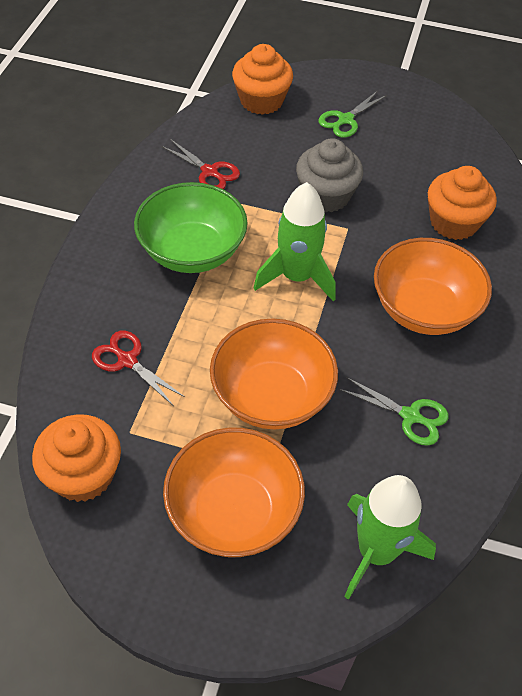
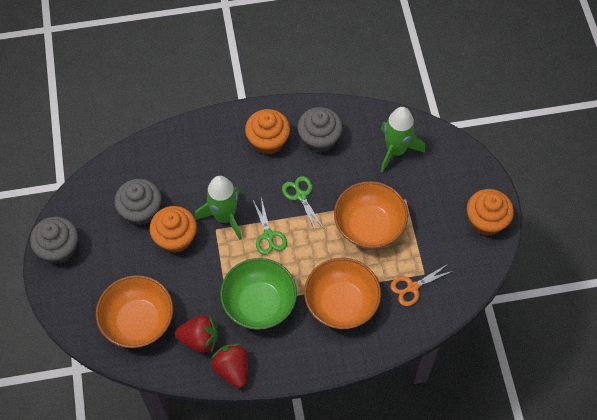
grey cupcake: 1 -> 3
orange scissors: 0 -> 1
red scissors: 2 -> 0
red strawberry: 0 -> 2

